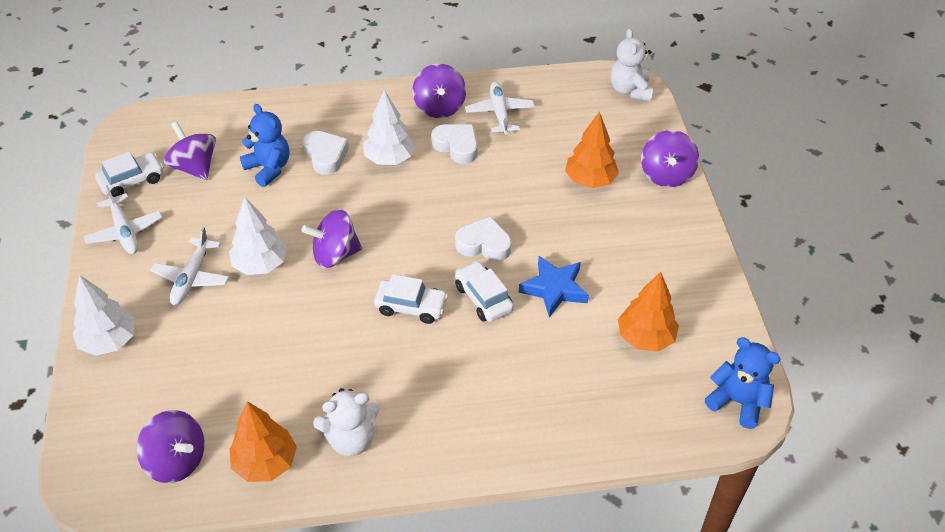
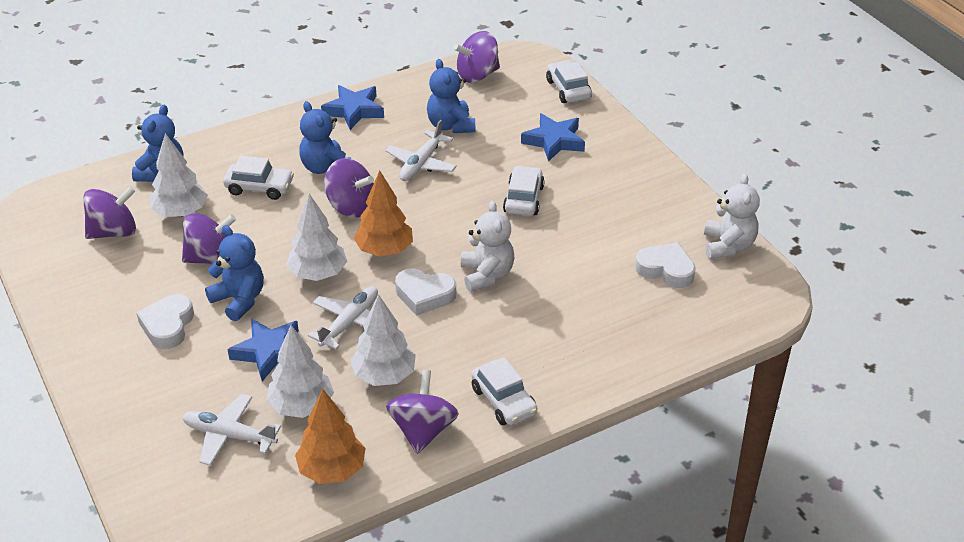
blue star: 1 -> 3
blue teddy bear: 2 -> 4
orange tree: 3 -> 2
white car: 3 -> 4
white tree: 3 -> 4

